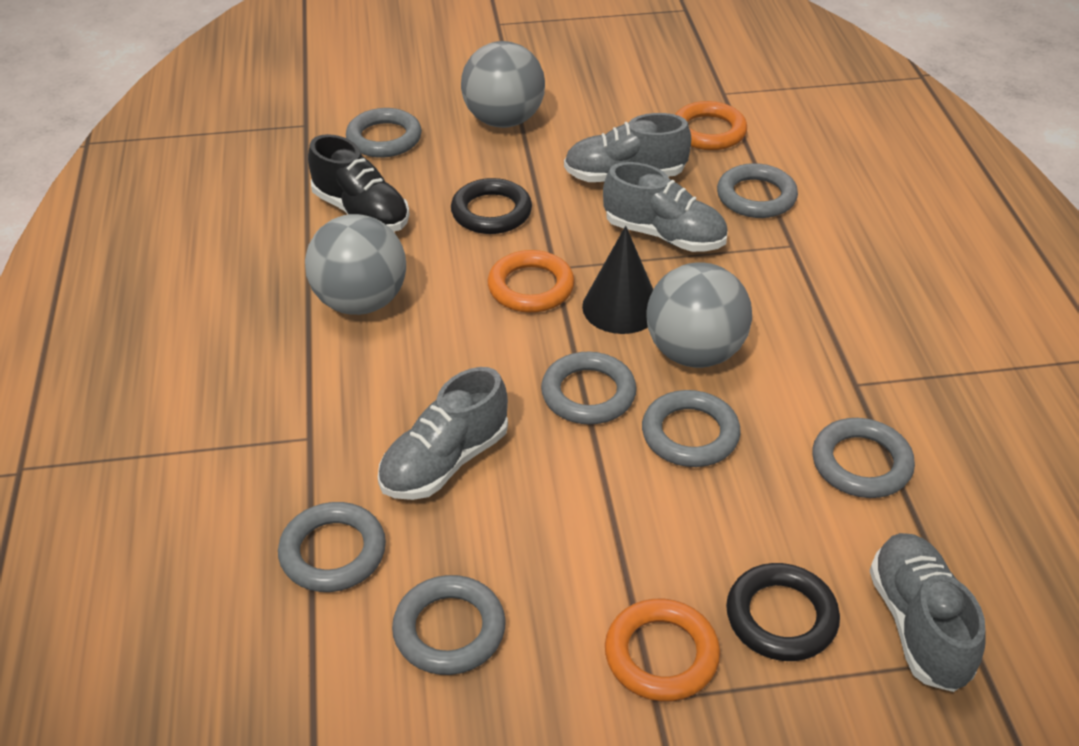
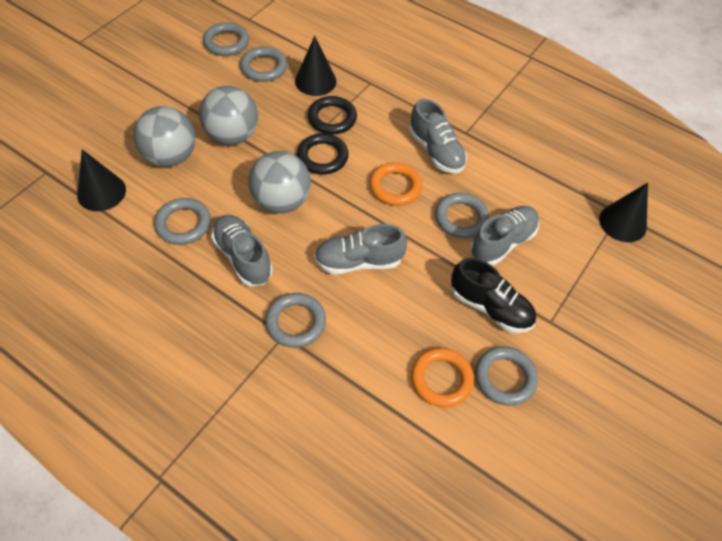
black cone: 1 -> 3
grey ring: 7 -> 6
orange ring: 3 -> 2

